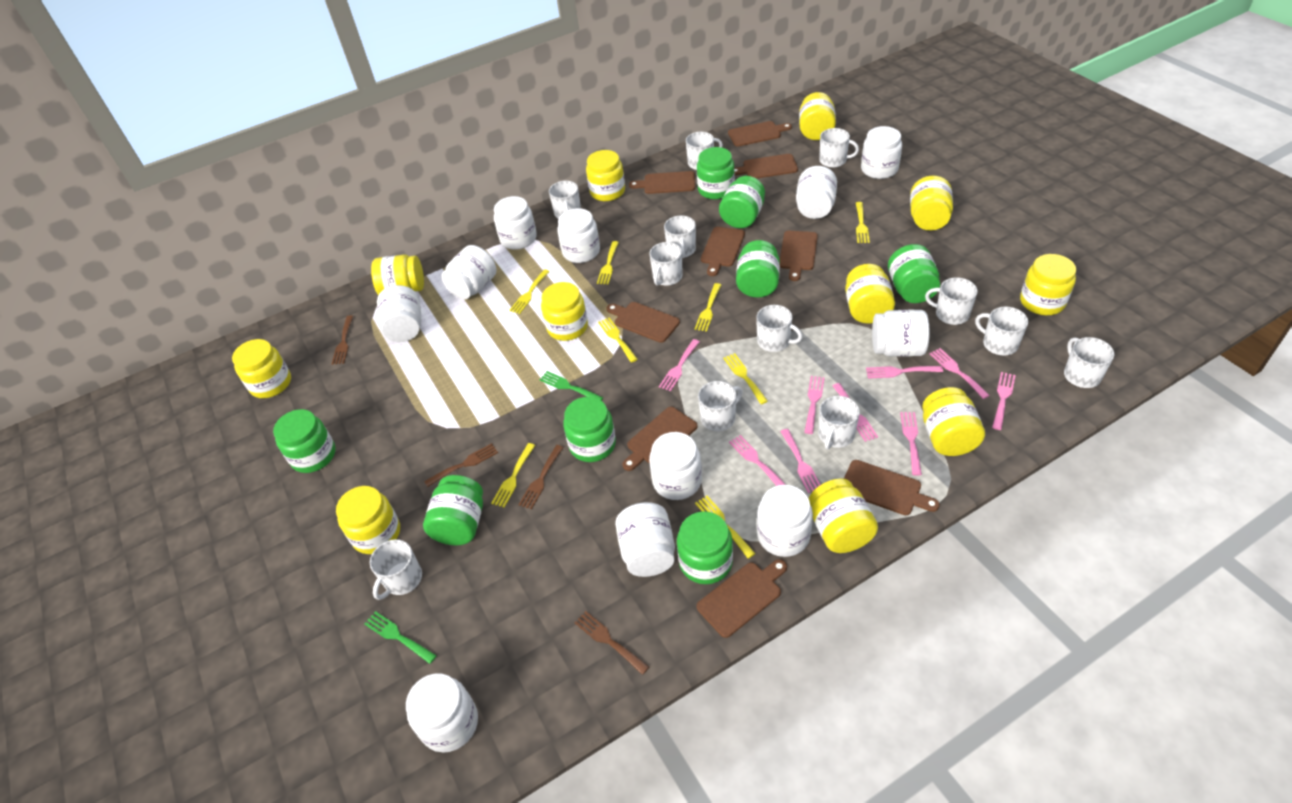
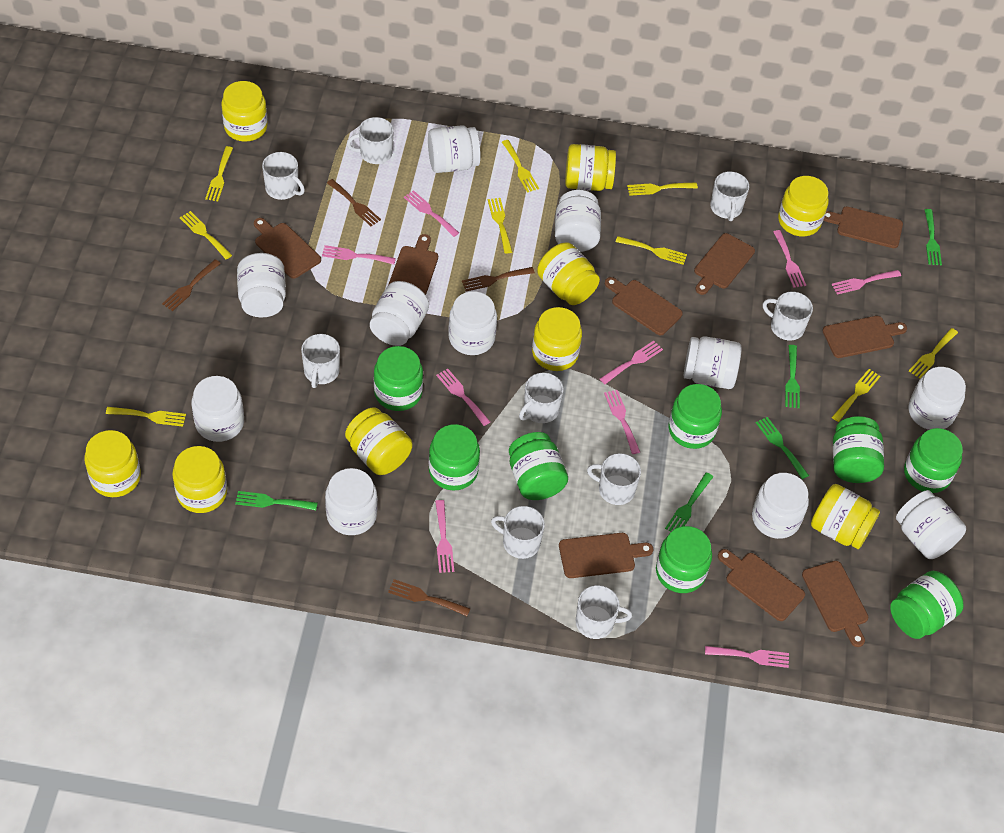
green fork: 2 -> 5
white mug: 12 -> 9
yellow fork: 8 -> 9
yellow jar: 11 -> 9

